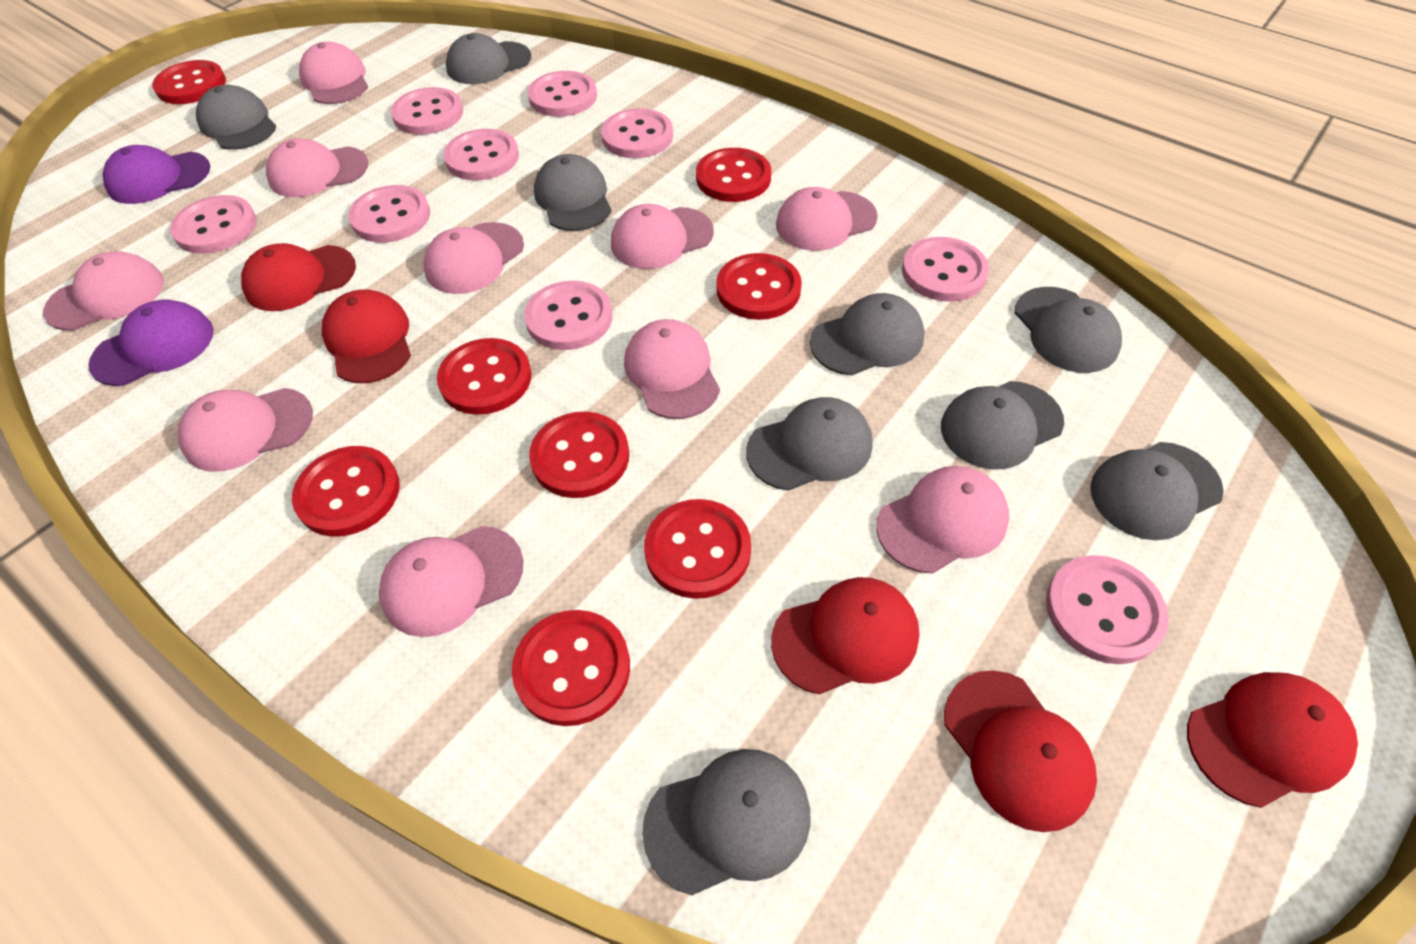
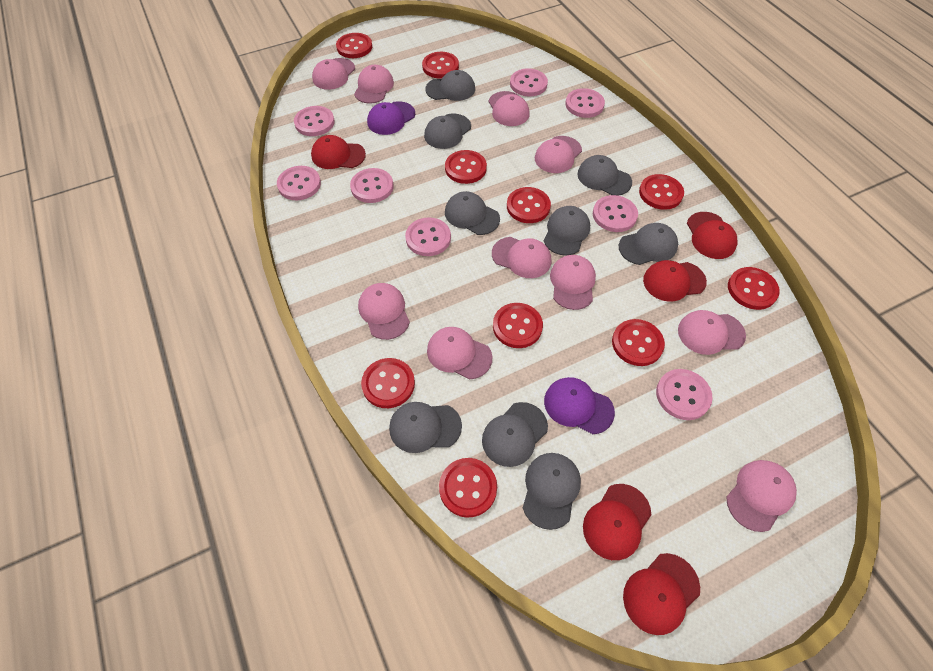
pink button: 9 -> 8
red button: 8 -> 10

